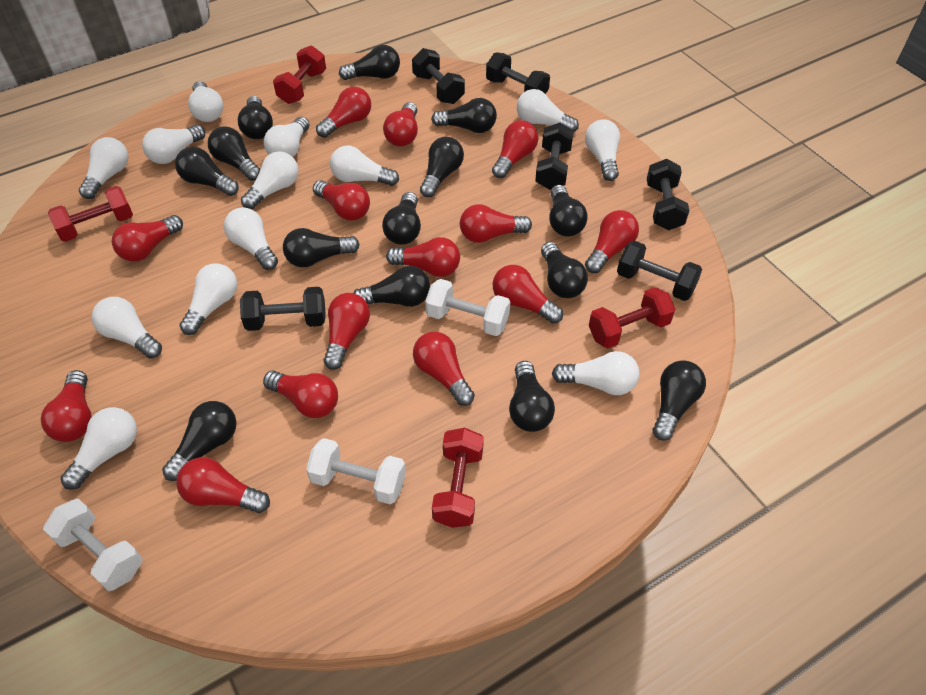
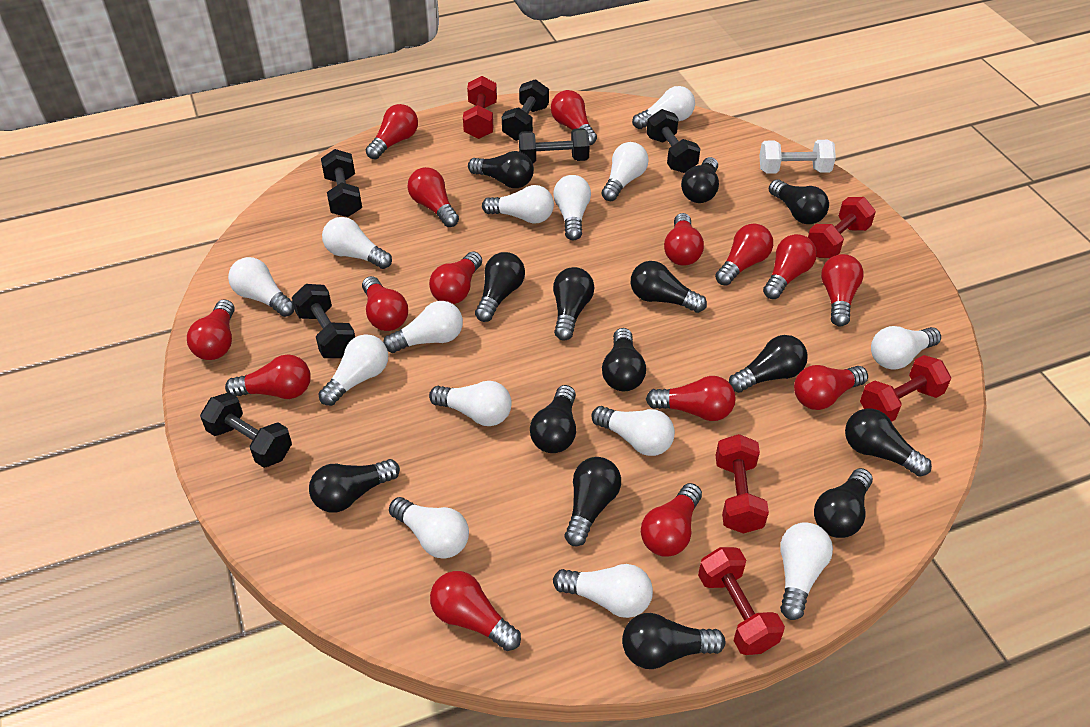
red dumbbell: 4 -> 5
red light bulb: 14 -> 15
white dumbbell: 3 -> 1
white light bulb: 13 -> 14

